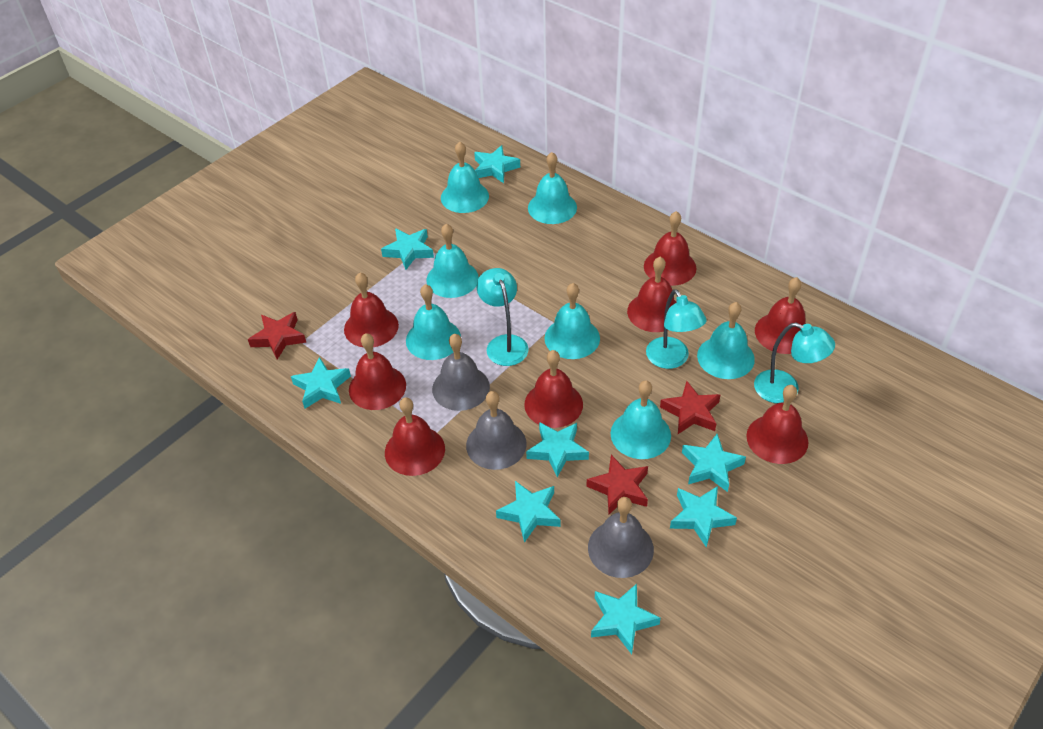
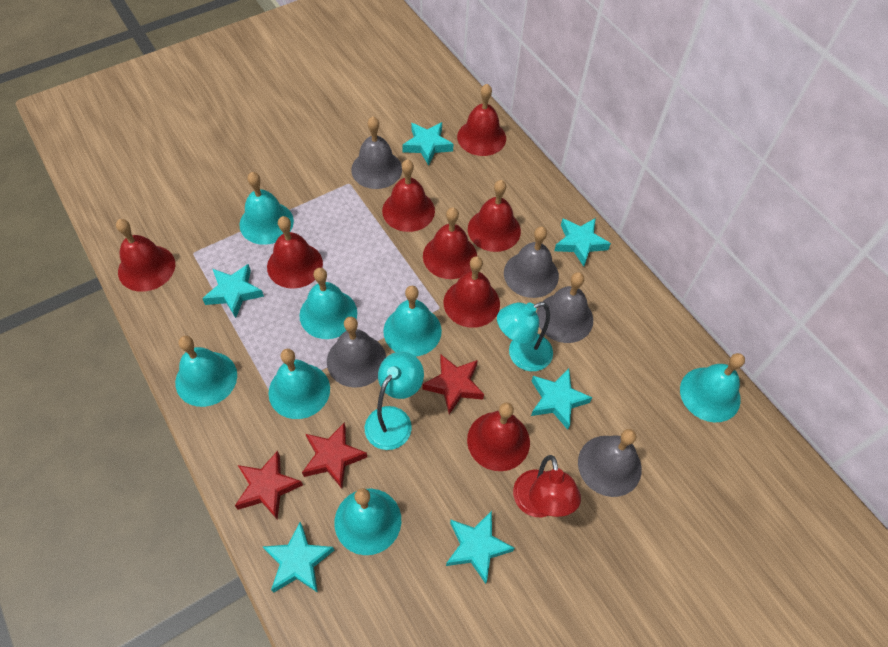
grey bell: 3 -> 5
red lamp: 0 -> 1
turquoise lamp: 3 -> 2
turquoise star: 8 -> 6

